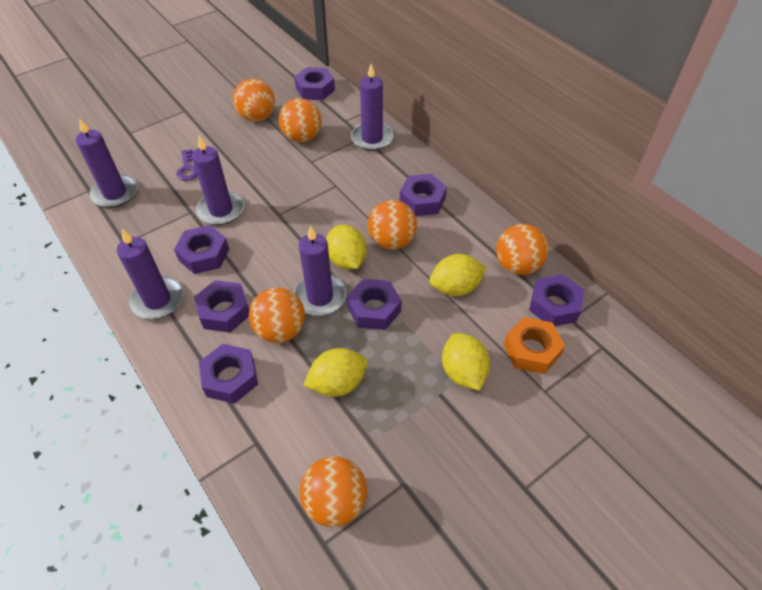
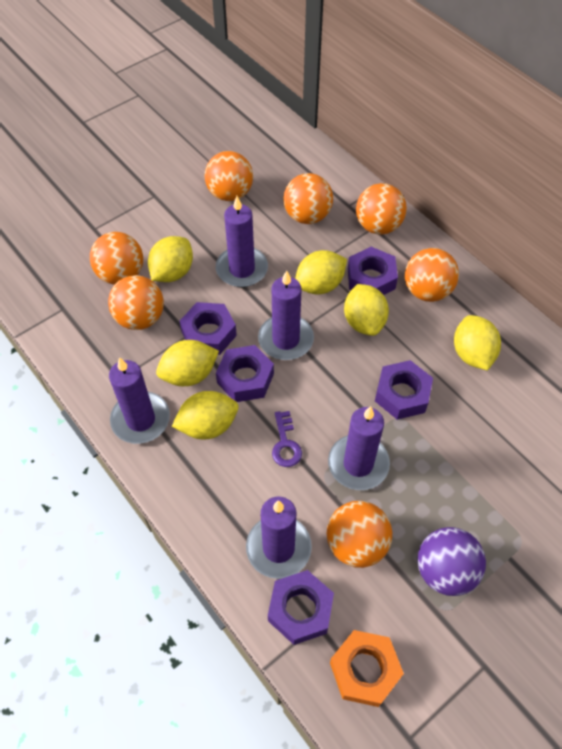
orange ball: 6 -> 7
purple ball: 0 -> 1
purple nut: 7 -> 5
yellow lemon: 4 -> 6

